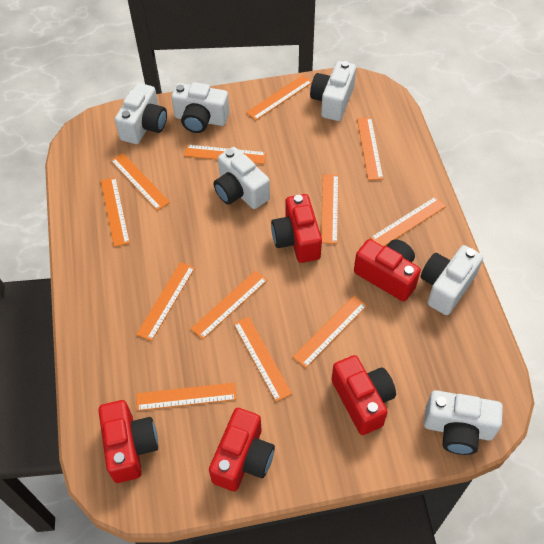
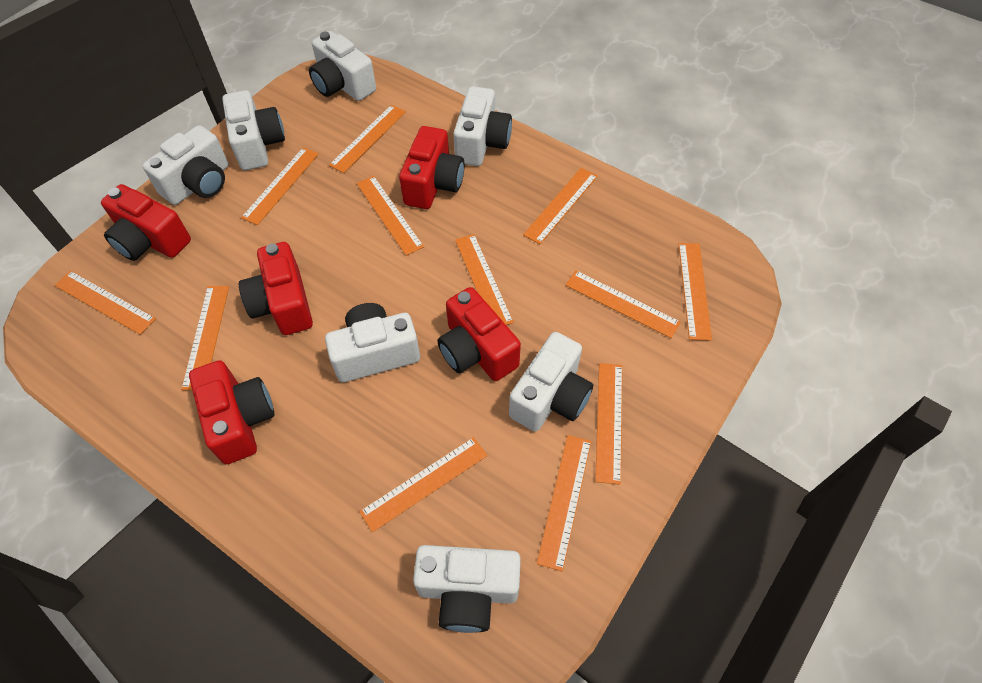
white camera: 6 -> 7

